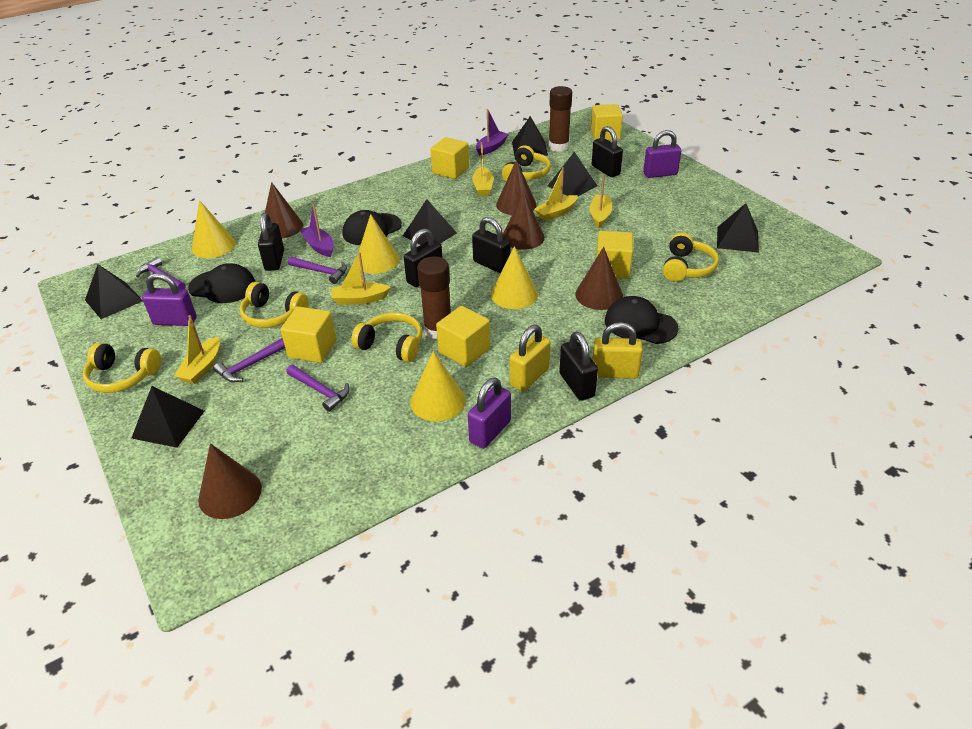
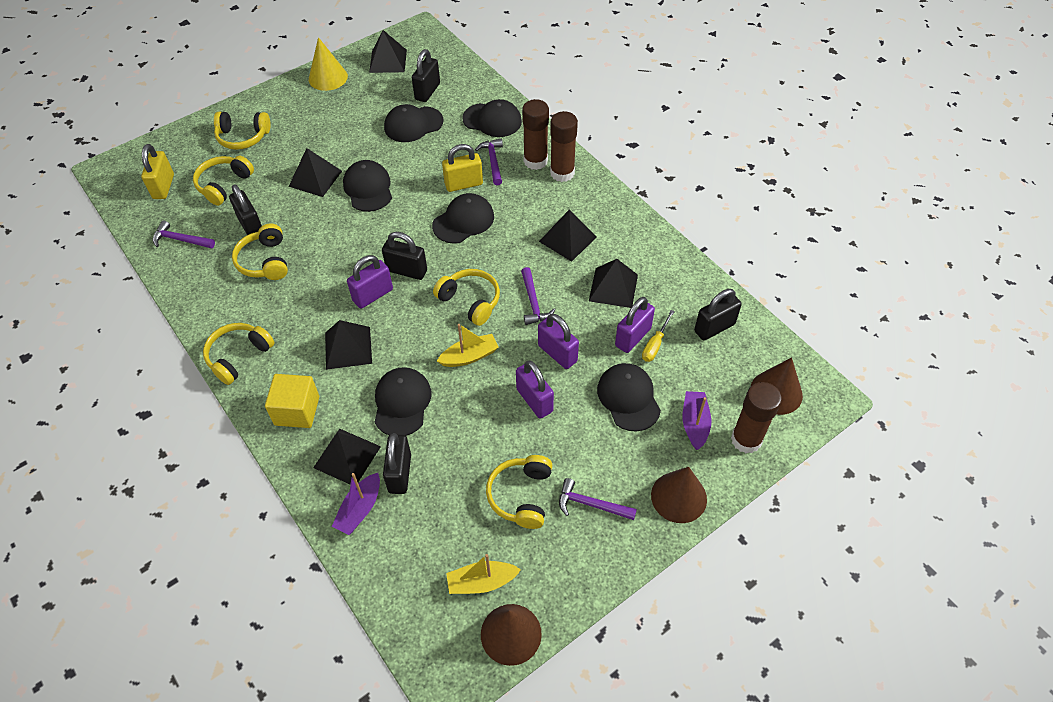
black cap: 3 -> 6
brown cone: 5 -> 3
brown glue stick: 2 -> 3
purple padlock: 3 -> 4
yellow boat: 5 -> 2
yellow cone: 4 -> 1
yellow cube: 5 -> 1
yellow headphones: 5 -> 6
yellow screwdriver: 0 -> 1

